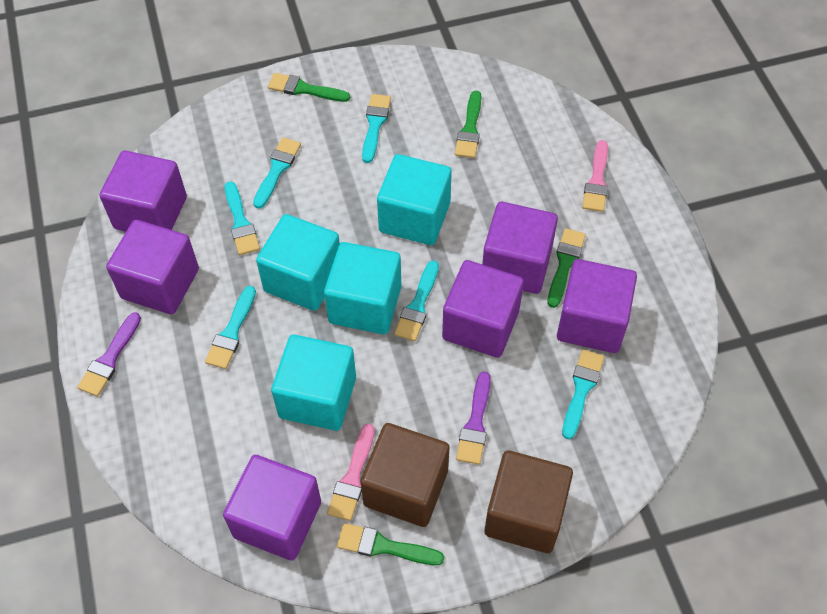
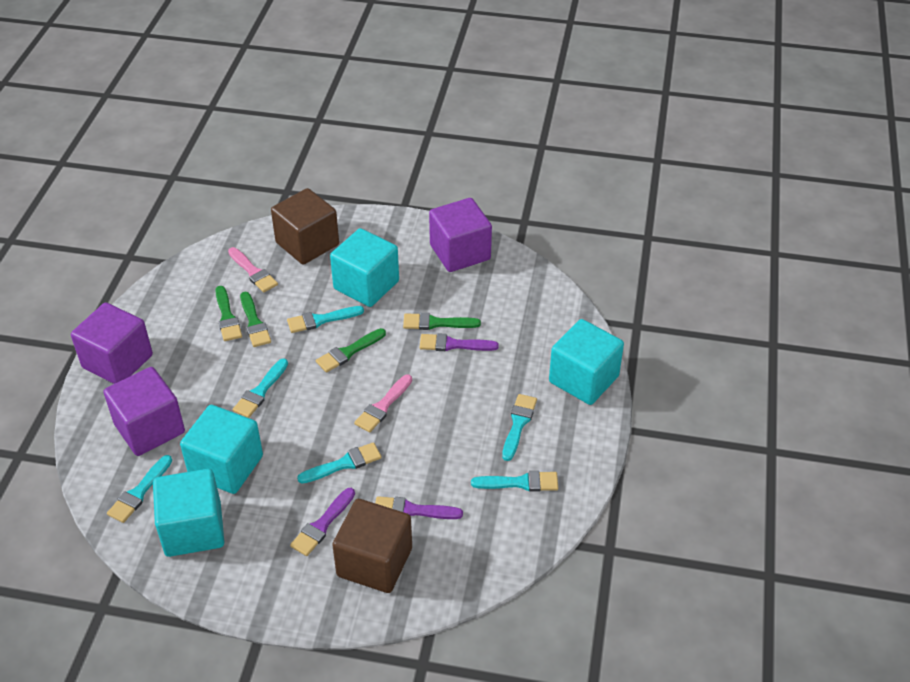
purple brush: 2 -> 3
purple cube: 6 -> 3

